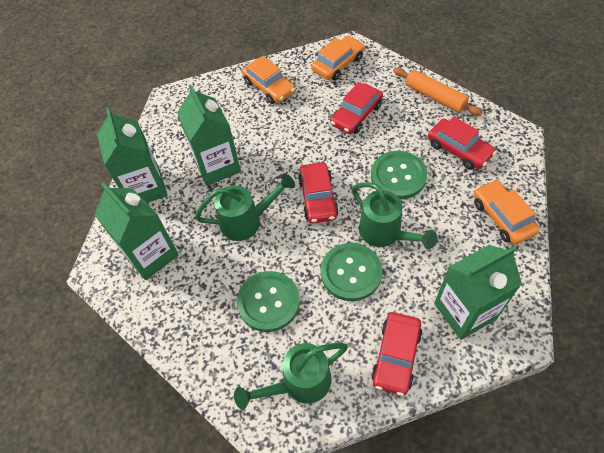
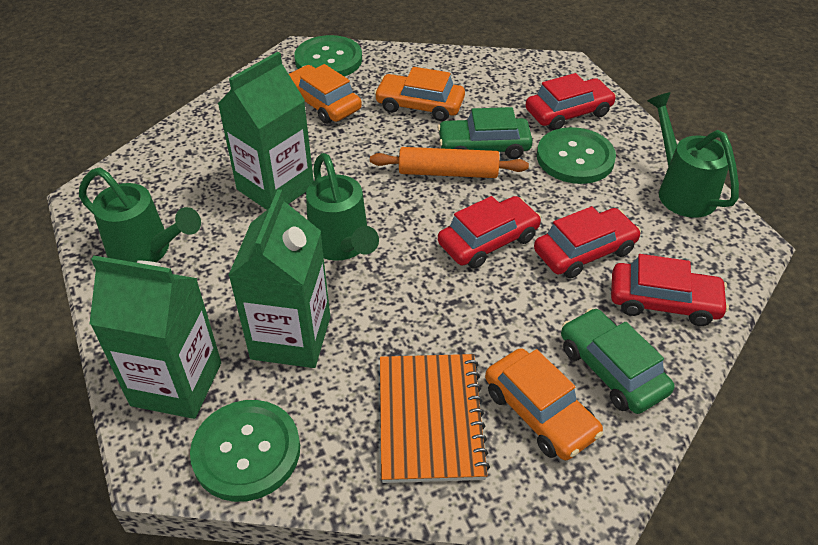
green car: 0 -> 2
green carton: 4 -> 3
orange notebook: 0 -> 1

